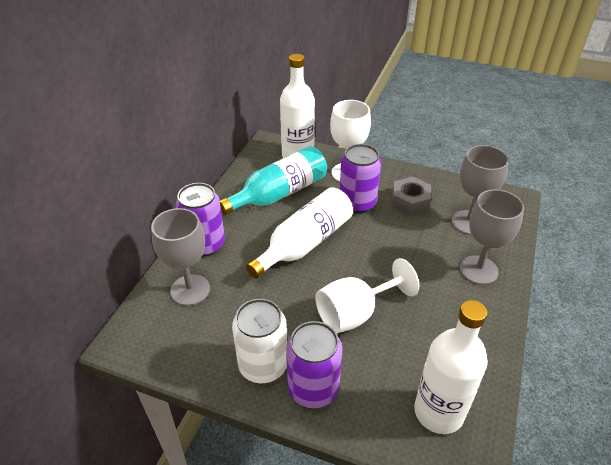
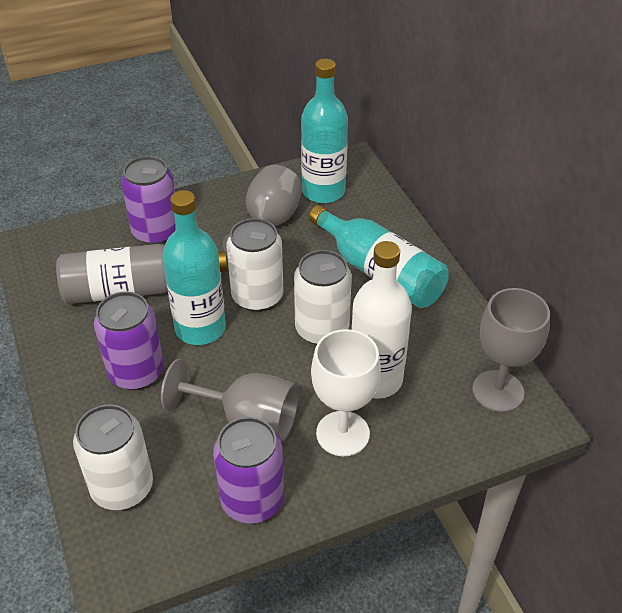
grey bottle: 0 -> 1
grey nut: 1 -> 0
turquoise bottle: 1 -> 3
white bottle: 3 -> 1
white can: 1 -> 3
white goblet: 2 -> 1

